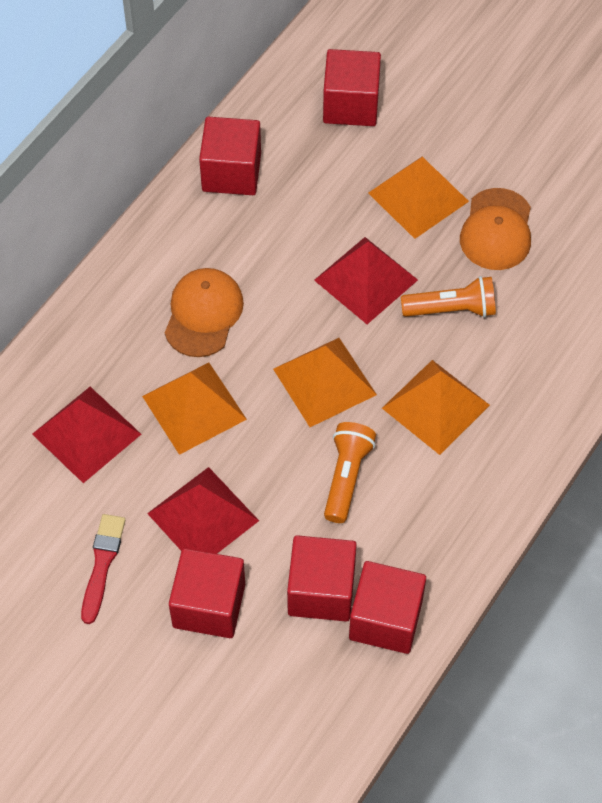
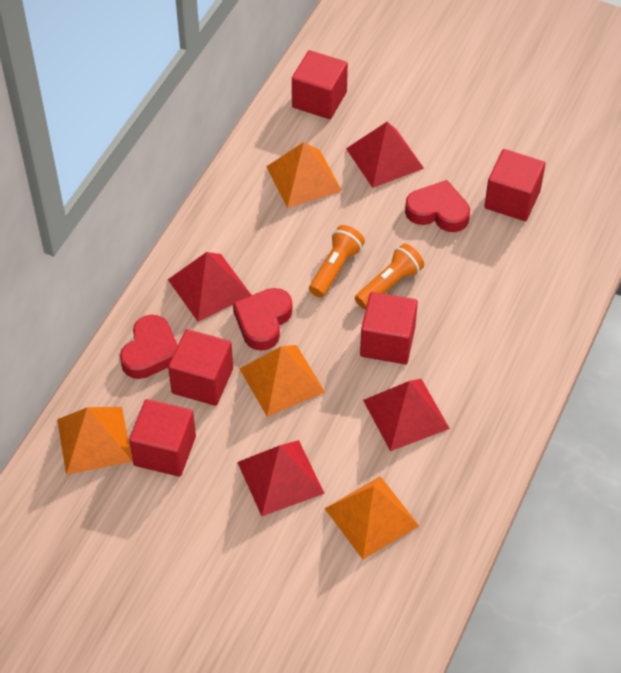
orange cap: 2 -> 0
red brush: 1 -> 0
red heart: 0 -> 3
red pyramid: 3 -> 4

